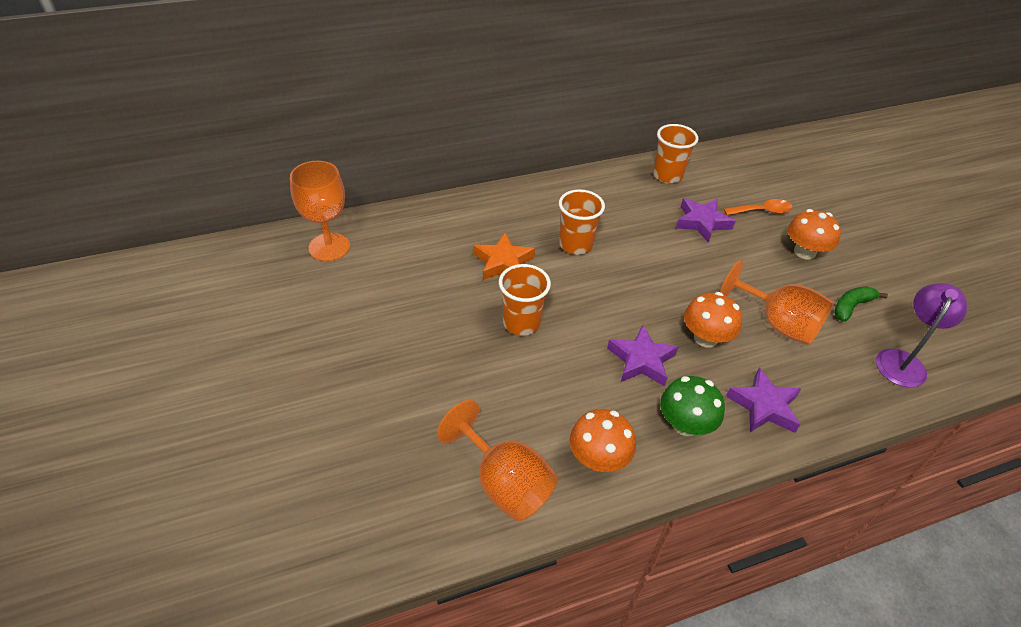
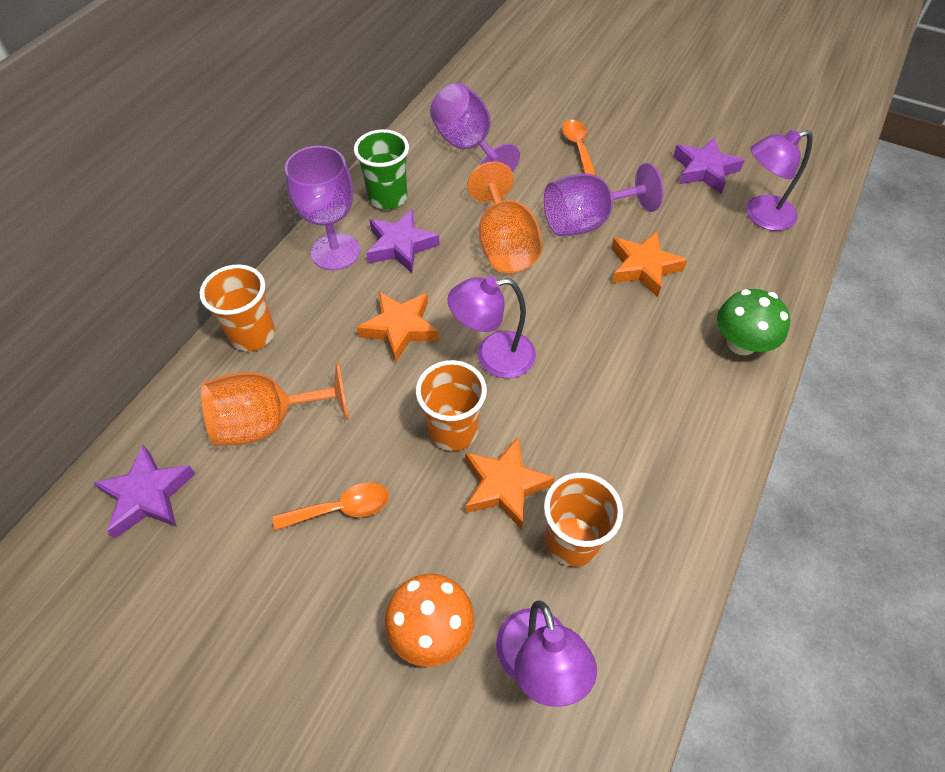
green banana: 1 -> 0
green cup: 0 -> 1
orange goblet: 3 -> 2
orange mushroom: 3 -> 1
orange spoon: 1 -> 2
orange star: 1 -> 3
purple goblet: 0 -> 3
purple lamp: 1 -> 3

